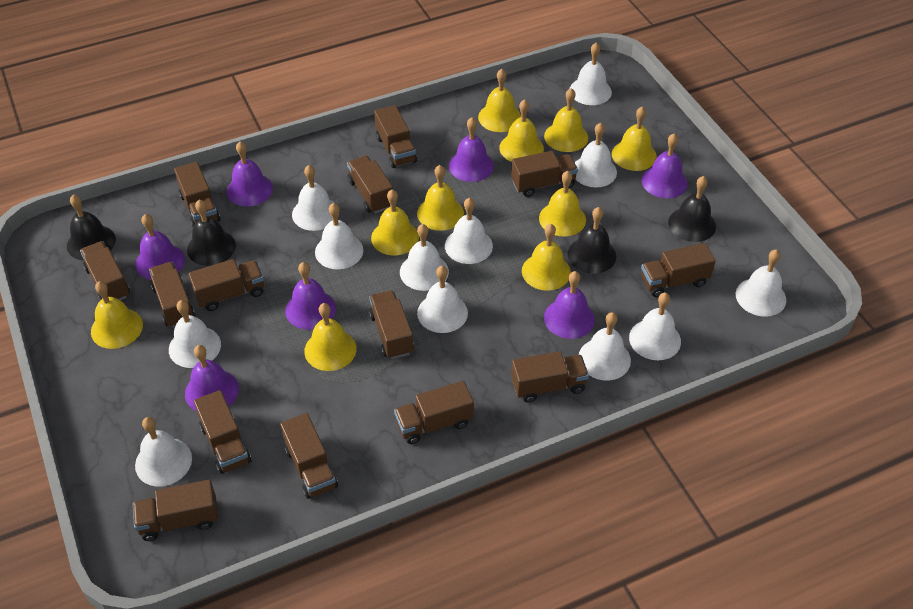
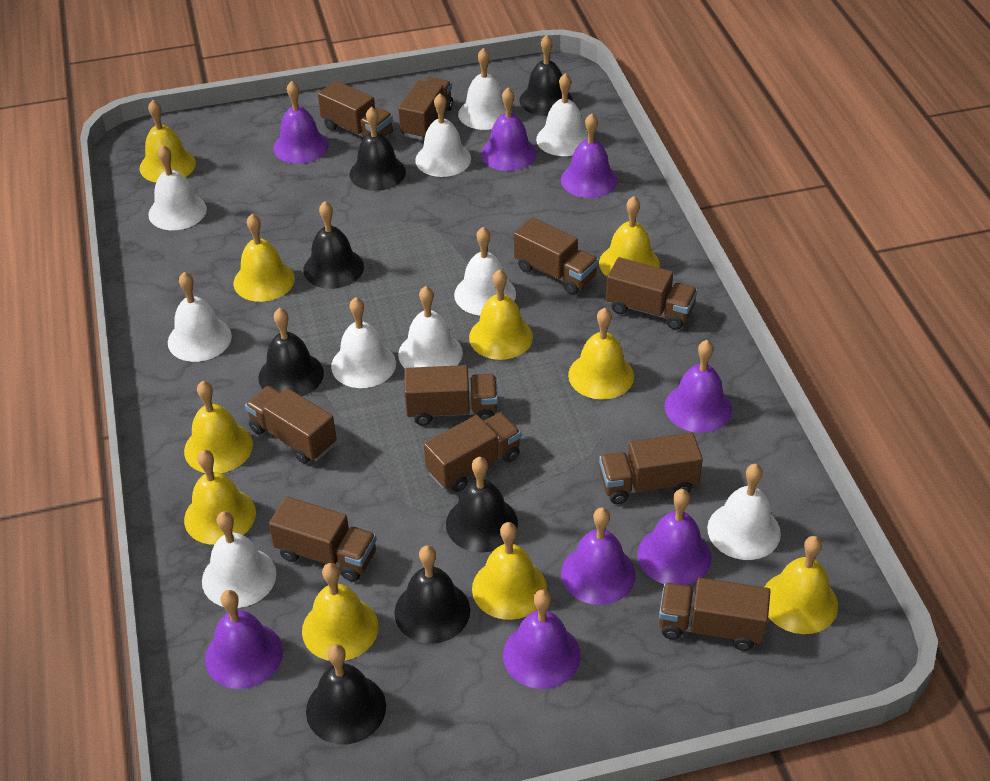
black bell: 4 -> 7
brown truck: 14 -> 10
purple bell: 7 -> 8
white bell: 12 -> 10

